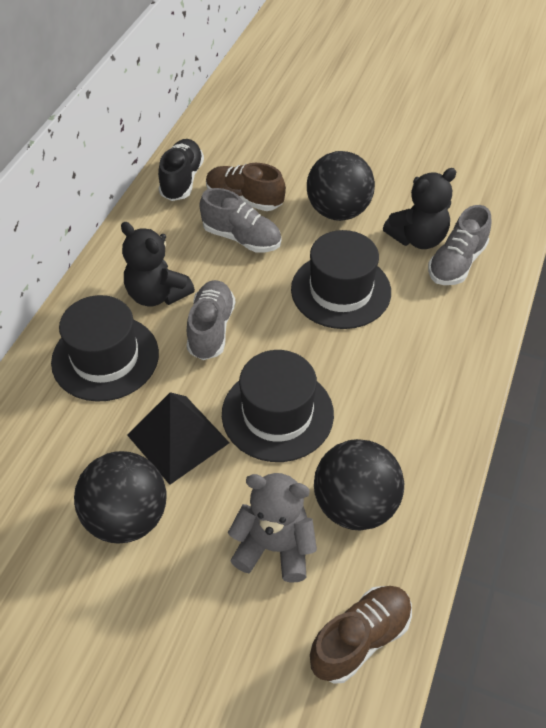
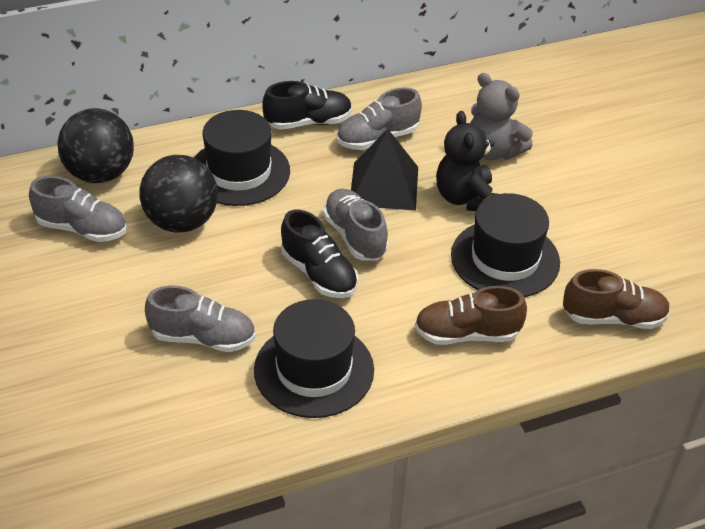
black ball: 3 -> 2
black shoe: 1 -> 2
black teddy bear: 2 -> 1
grey shoe: 3 -> 4

